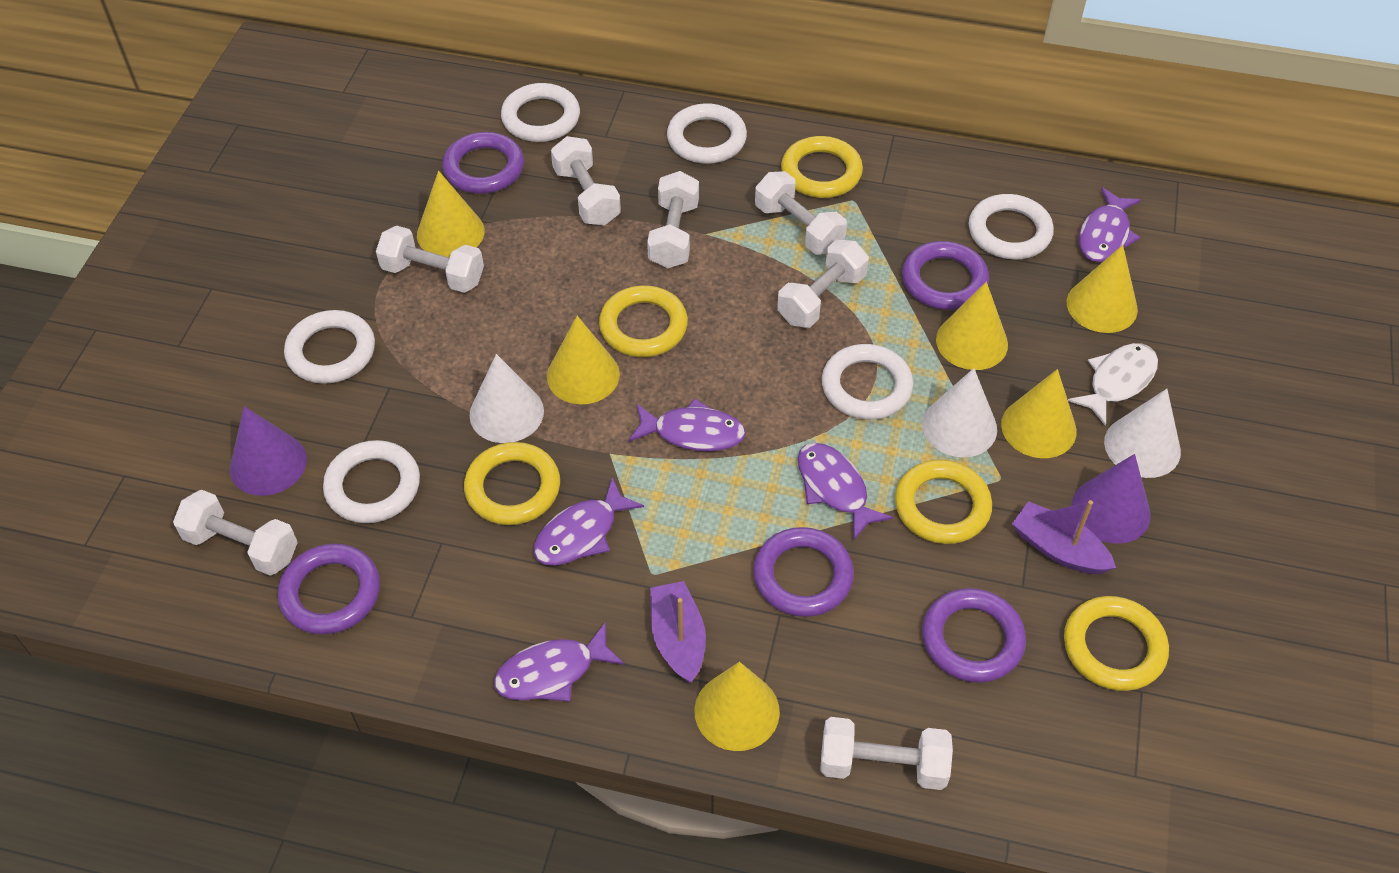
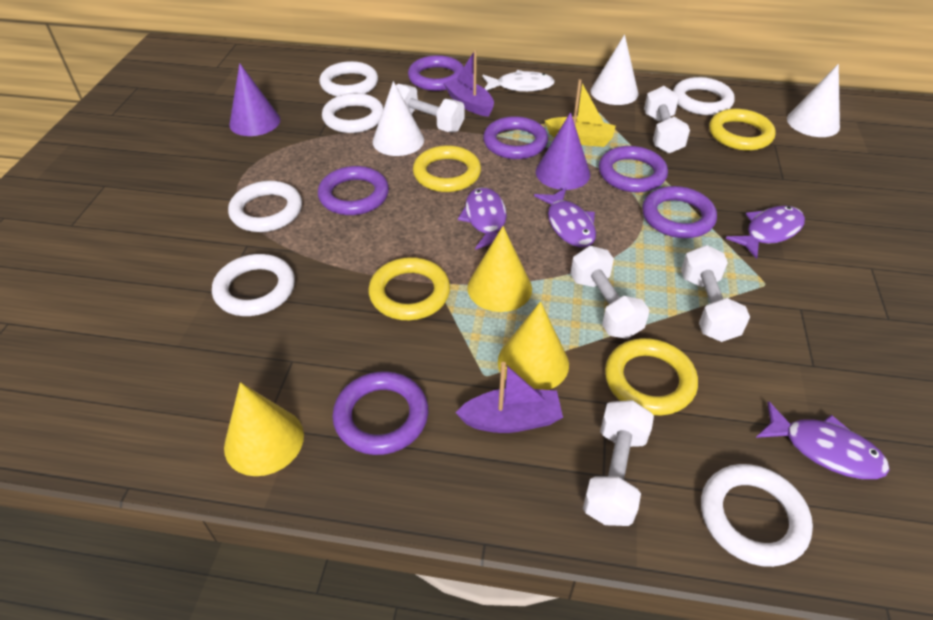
purple fish: 5 -> 4
purple ring: 5 -> 6
white dumbbell: 7 -> 5
yellow boat: 0 -> 1
yellow cone: 6 -> 3
yellow ring: 5 -> 4

